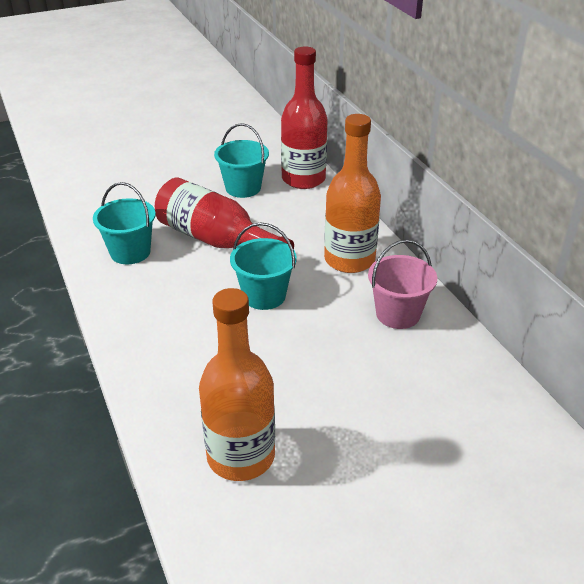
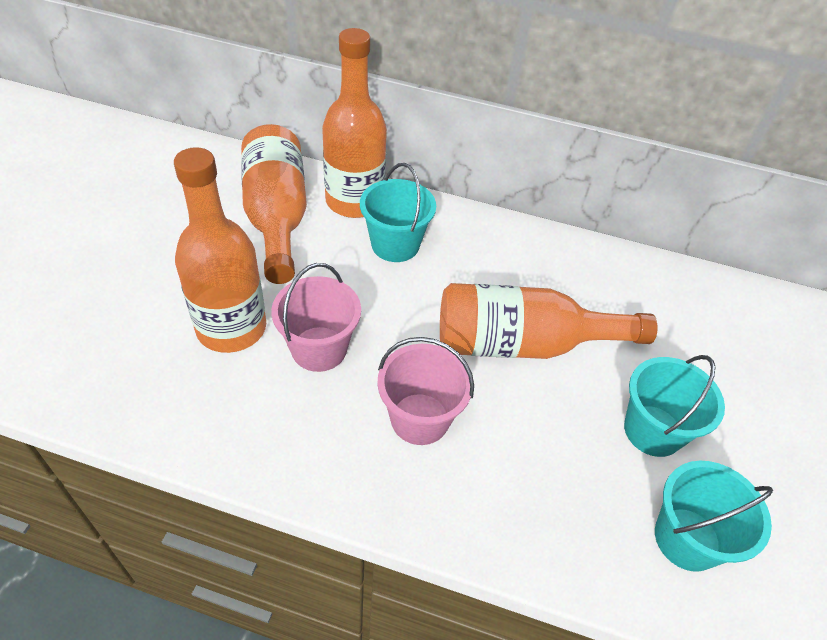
orange bottle: 2 -> 4
pink bucket: 1 -> 2
red bottle: 2 -> 0

